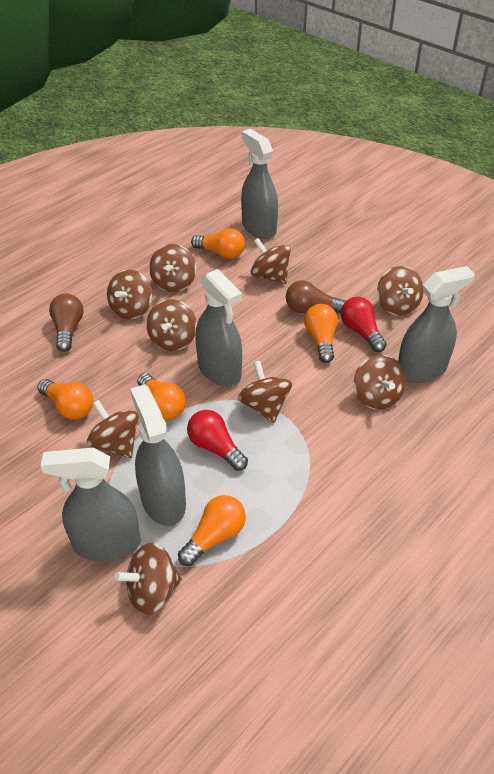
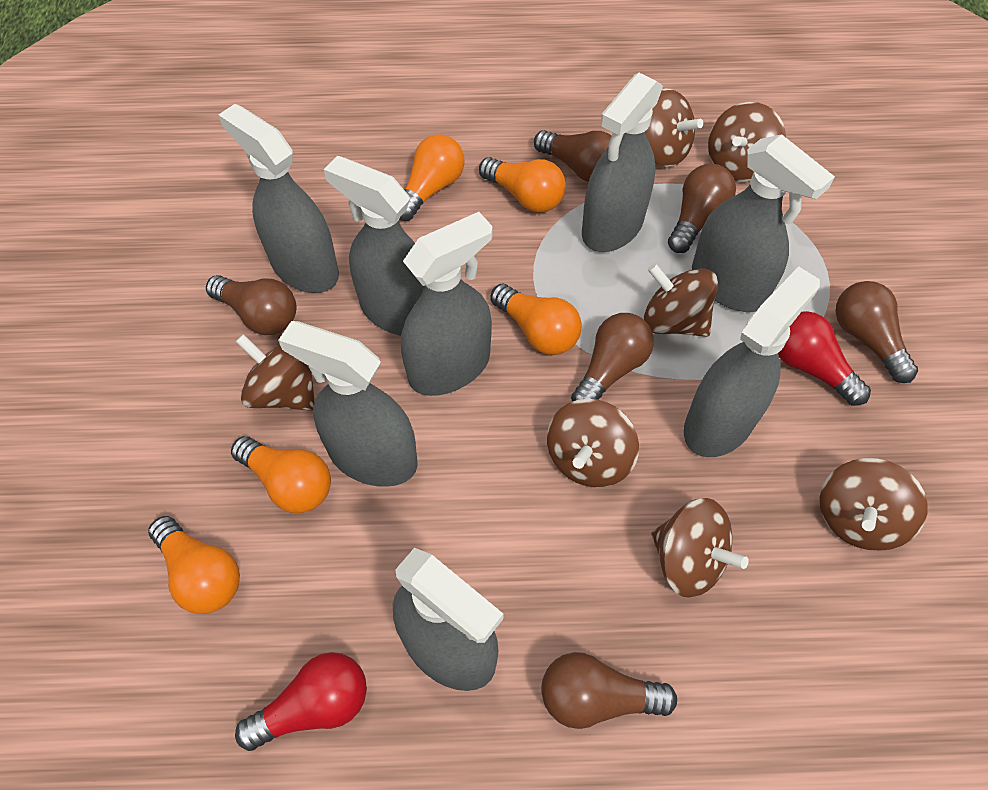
brown light bulb: 2 -> 6
brown spinning top: 9 -> 7
grey spray bottle: 5 -> 8

